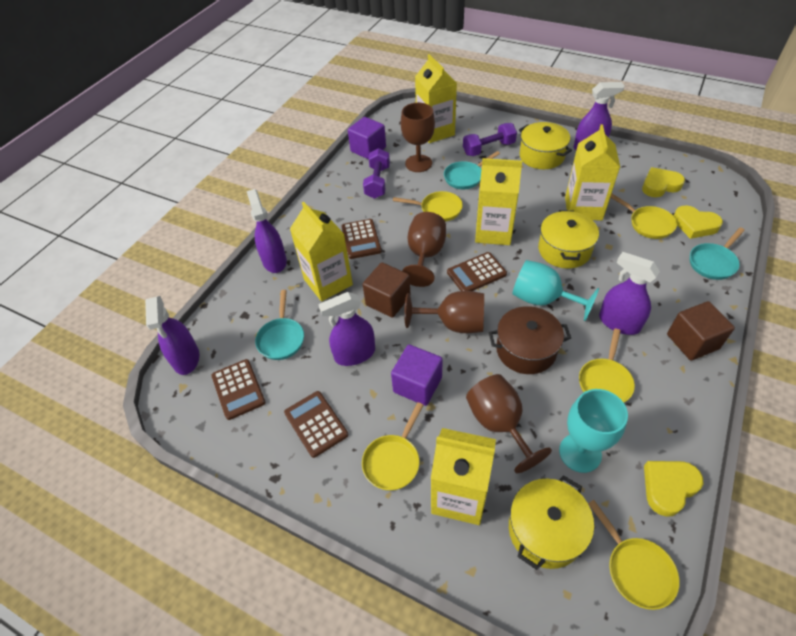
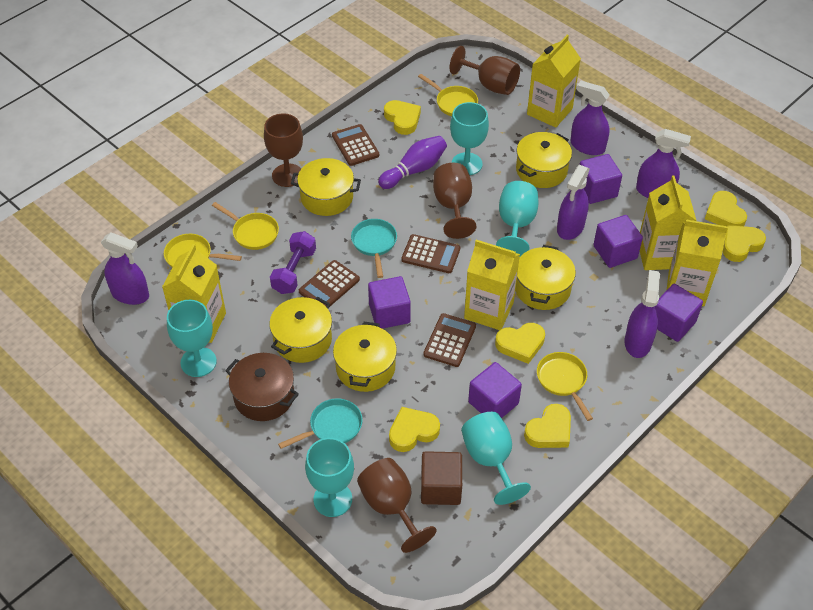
brown cube: 2 -> 1
purple bowling pin: 0 -> 1
purple cube: 2 -> 5
purple dumbbell: 2 -> 1
turquoise goblet: 2 -> 5
turquoise pan: 3 -> 2
yellow heart: 3 -> 6
yellow pan: 5 -> 4
yellow pot: 3 -> 5

